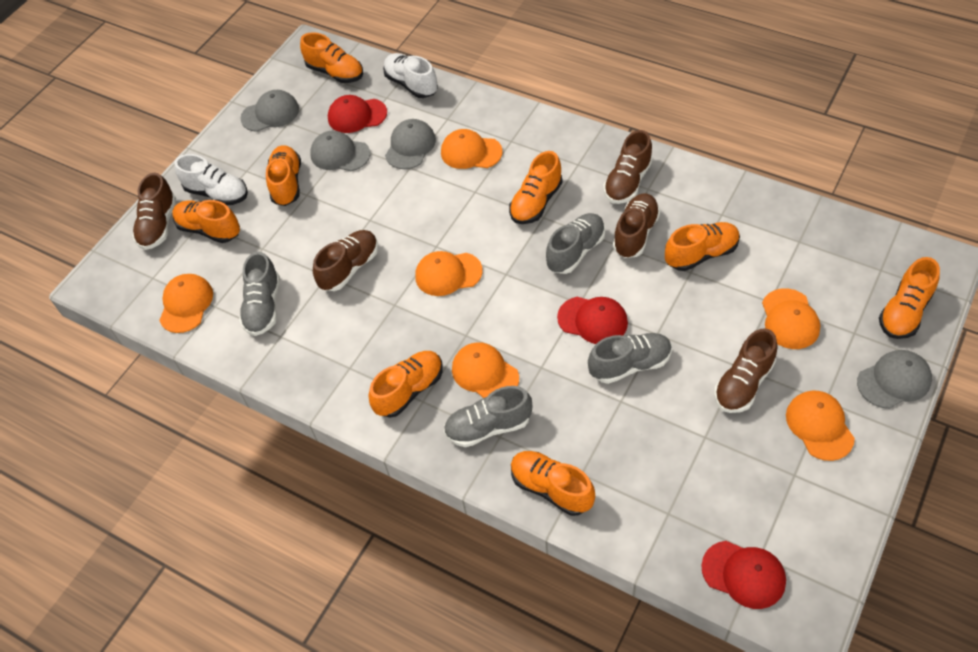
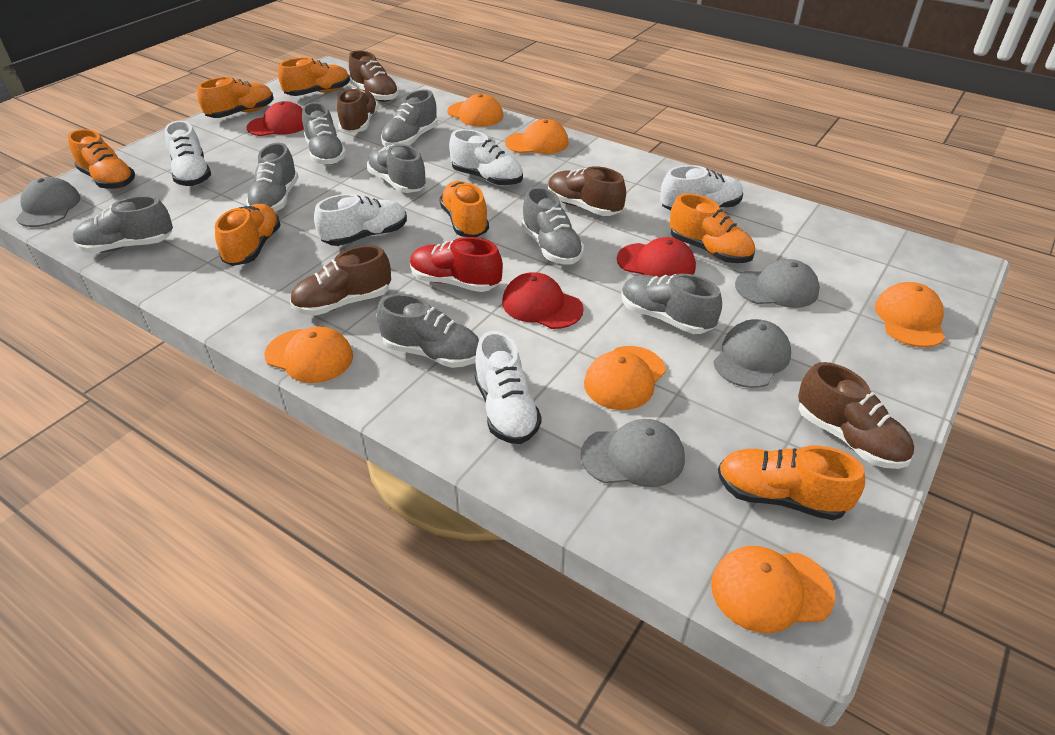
grey shoe: 4 -> 8
orange shoe: 8 -> 7
red shoe: 0 -> 1
white shoe: 2 -> 5

